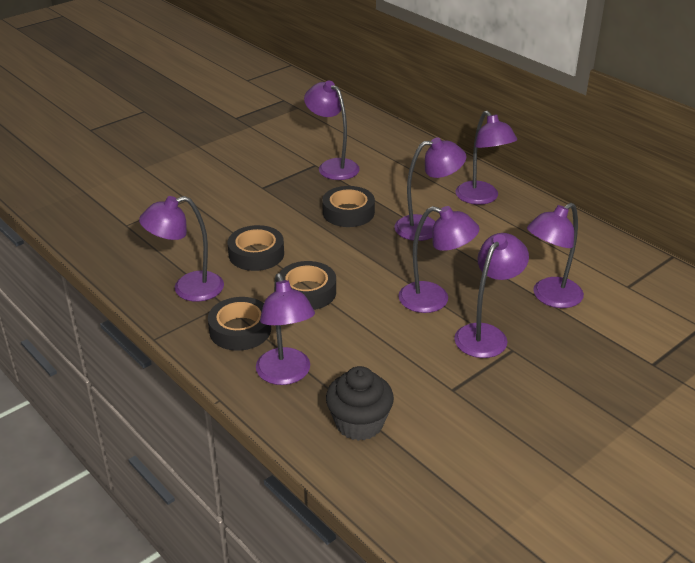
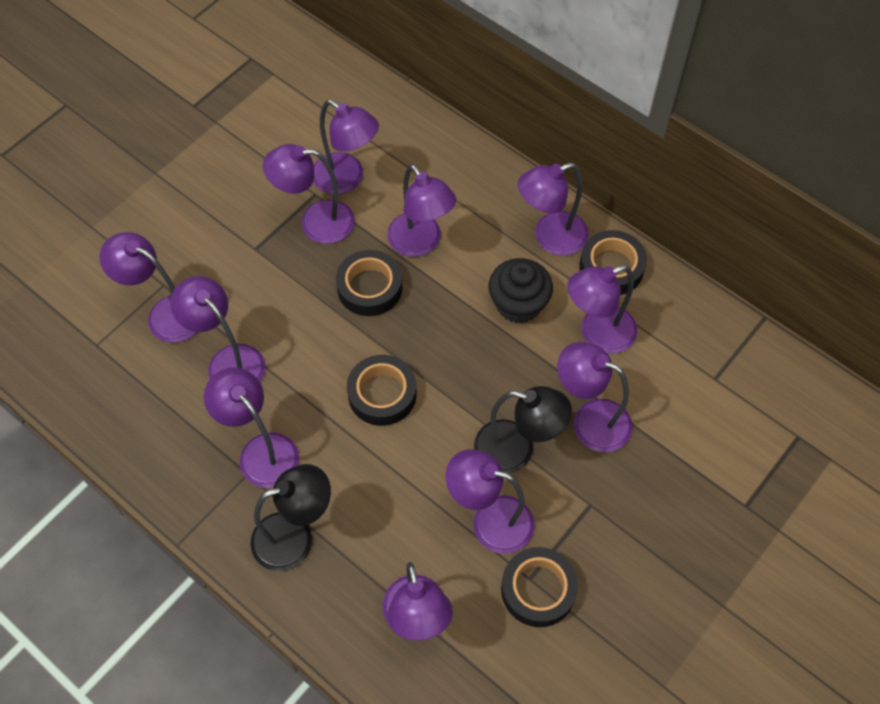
black lamp: 0 -> 2
purple lamp: 8 -> 11

